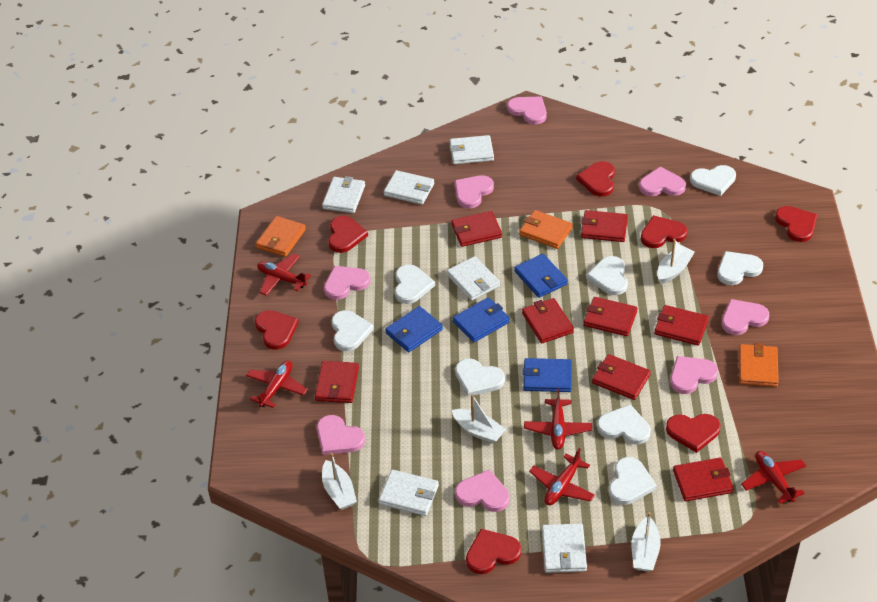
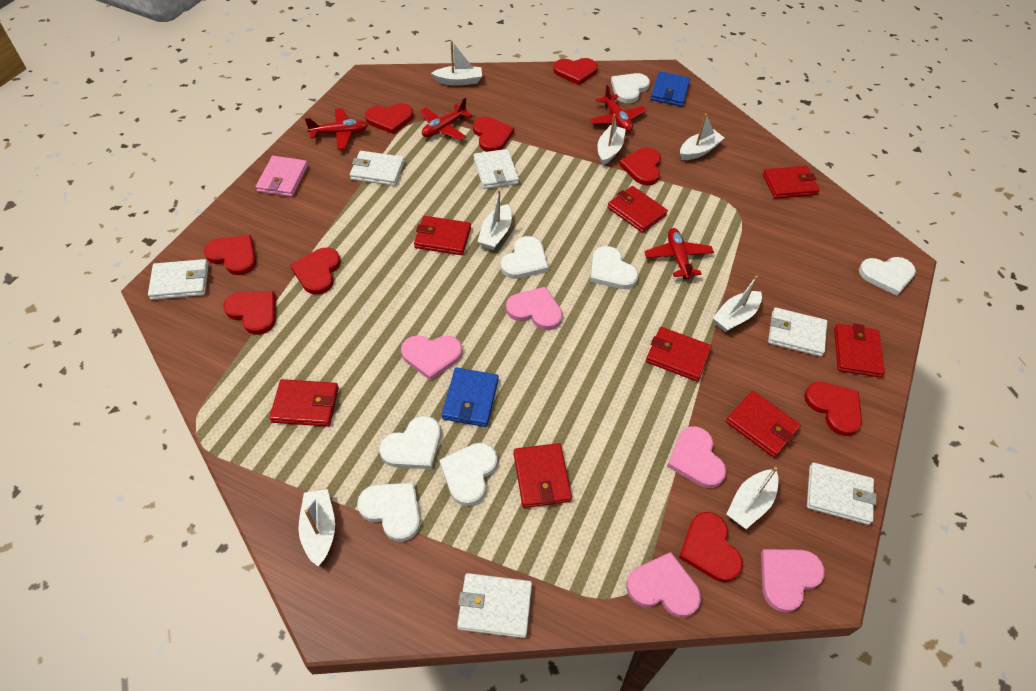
blue wallet: 4 -> 2
orange wallet: 3 -> 0
pink heart: 8 -> 5
pink wallet: 0 -> 1
red heart: 7 -> 9
red plane: 5 -> 4
white boat: 4 -> 7
white heart: 8 -> 7

